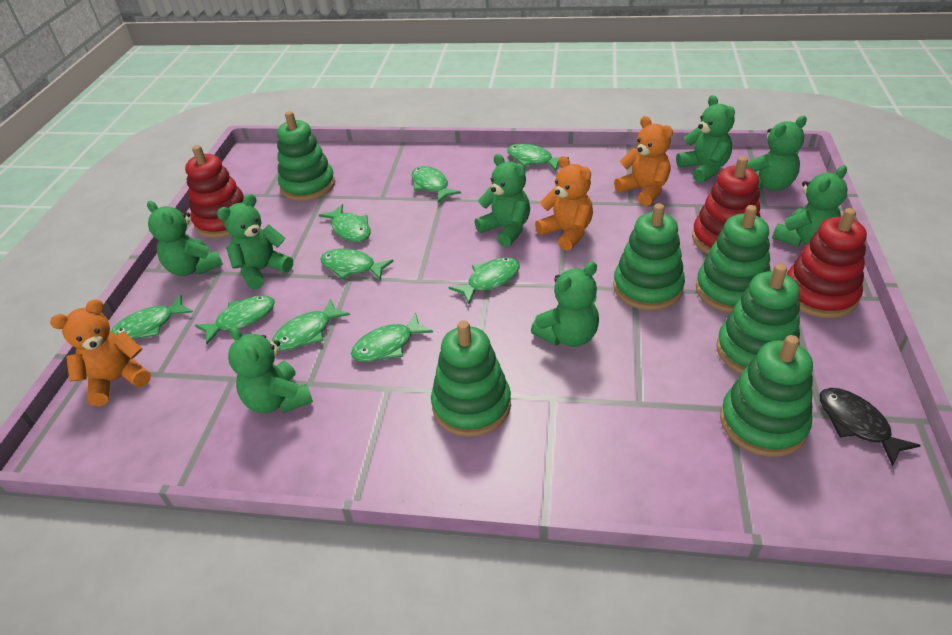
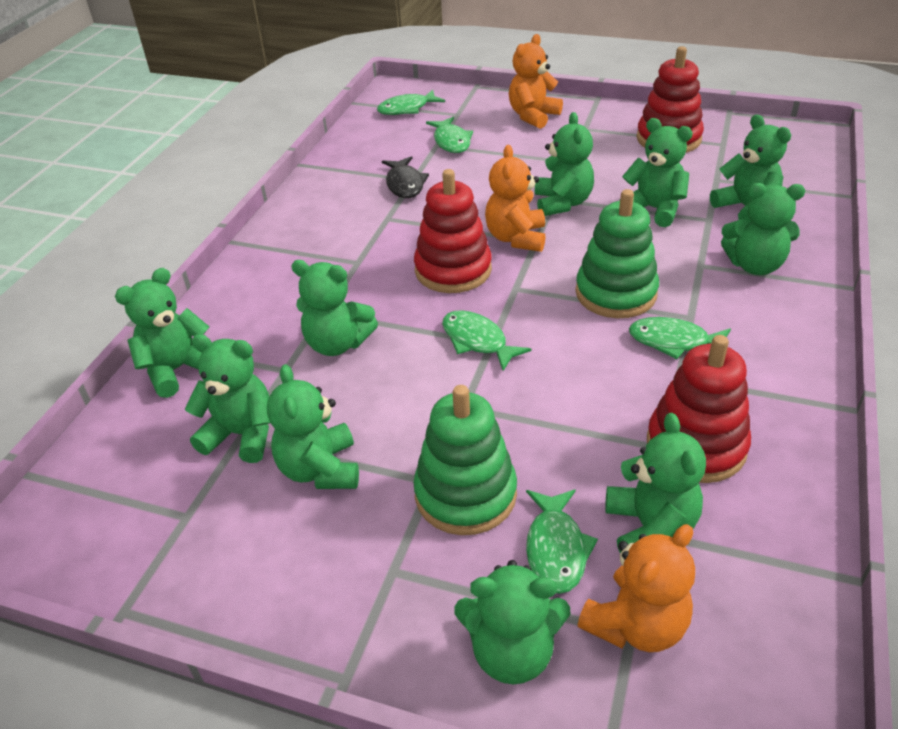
green fish: 9 -> 5
green stacking toy: 6 -> 2
green teddy bear: 8 -> 10

